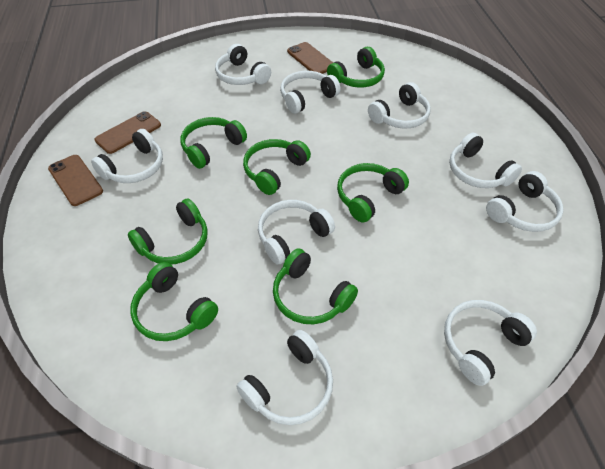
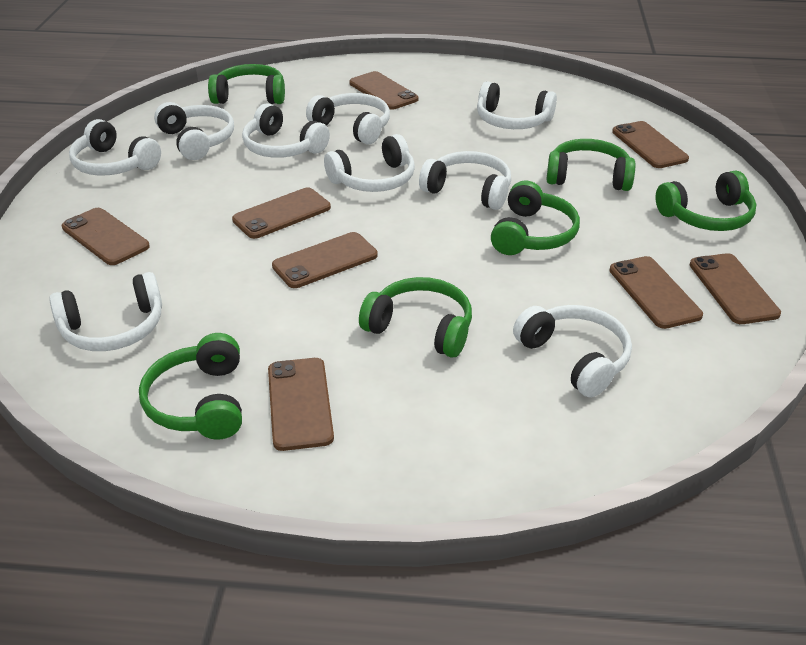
brown phone: 3 -> 8
green headphones: 7 -> 6

